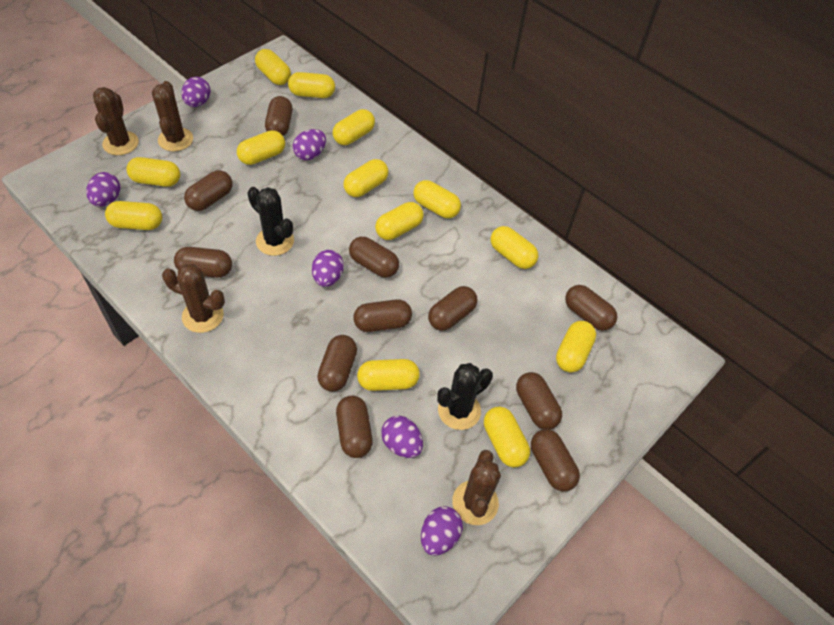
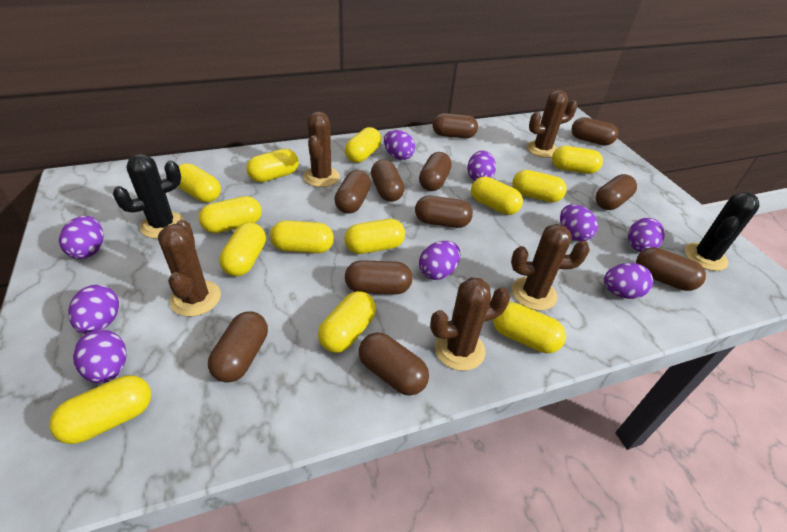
brown cactus: 4 -> 5
purple egg: 6 -> 9

